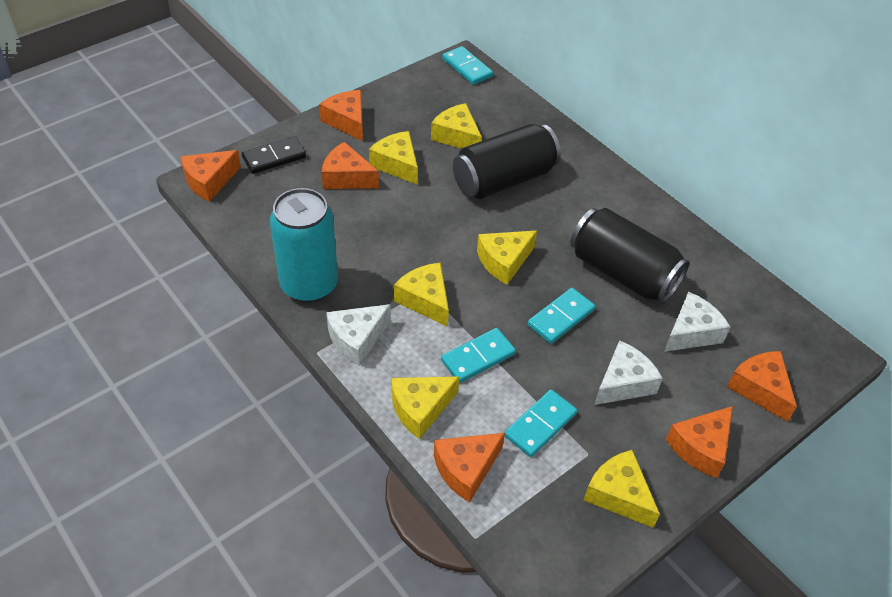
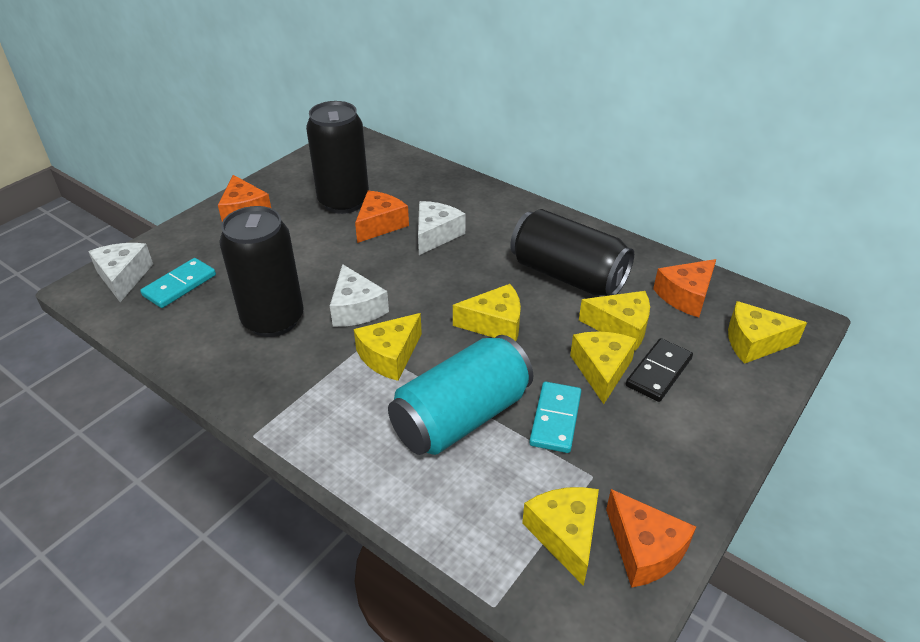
black can: 2 -> 3
orange cheese: 6 -> 4
turquoise domino: 4 -> 2

